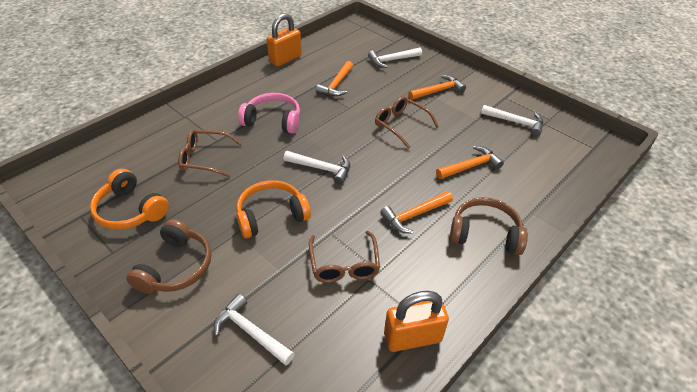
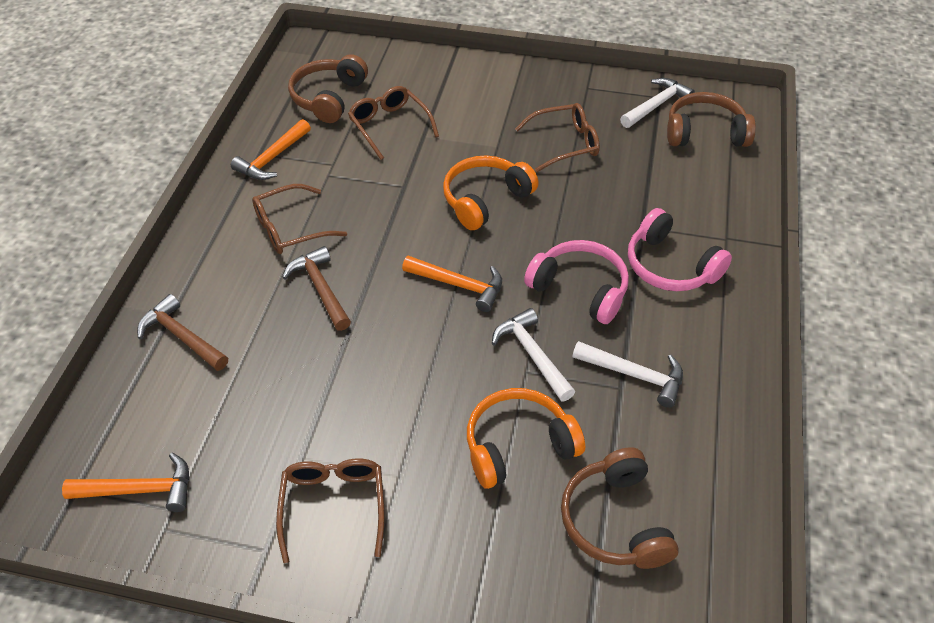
brown glasses: 3 -> 4
brown hammer: 0 -> 2
brown headphones: 2 -> 3
orange hammer: 4 -> 3
orange padlock: 2 -> 0
pink headphones: 1 -> 2
white hammer: 4 -> 3

